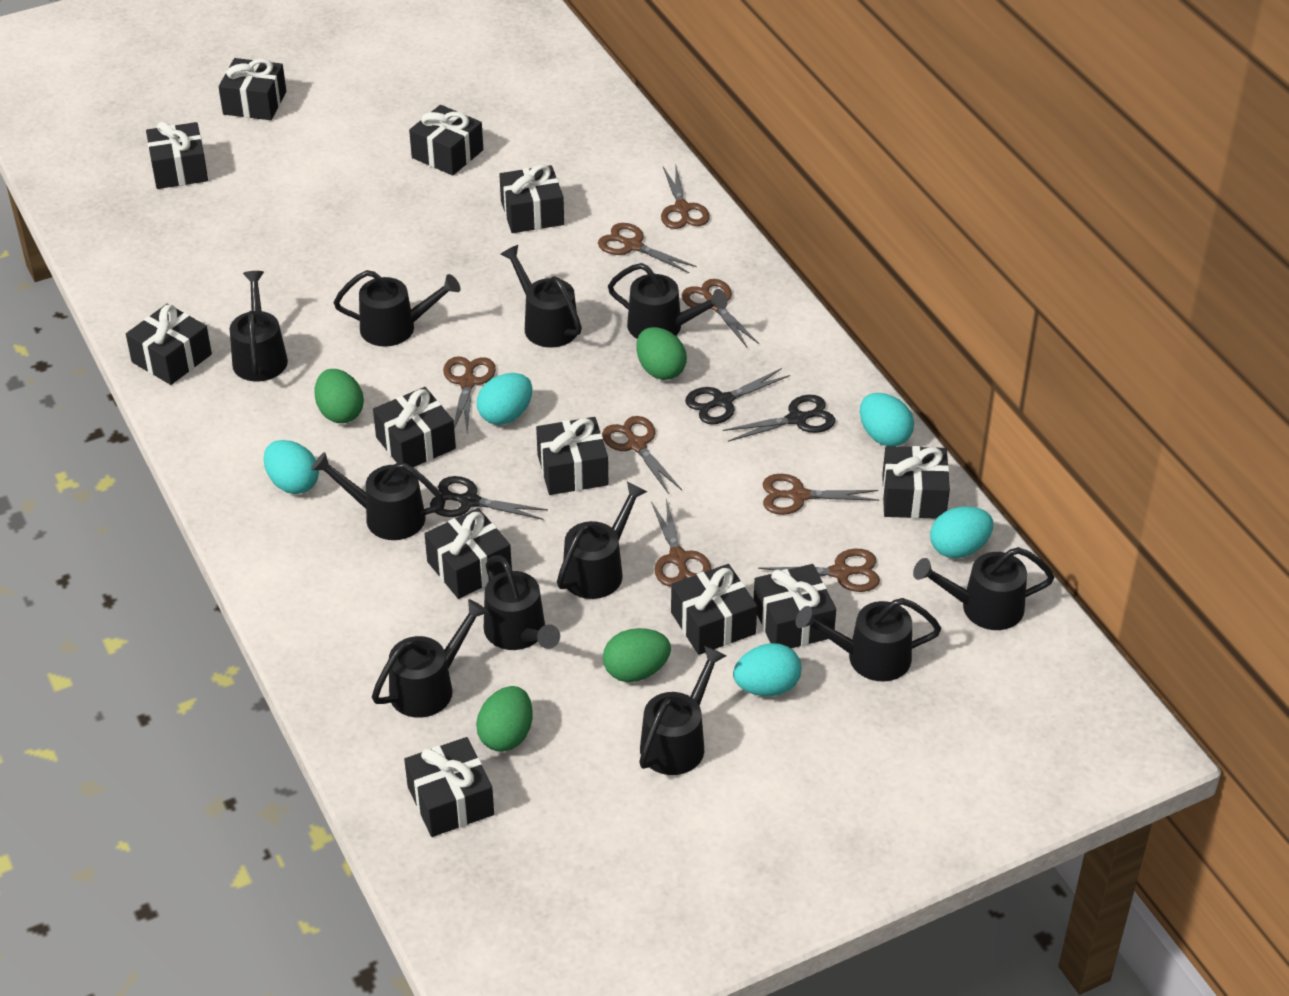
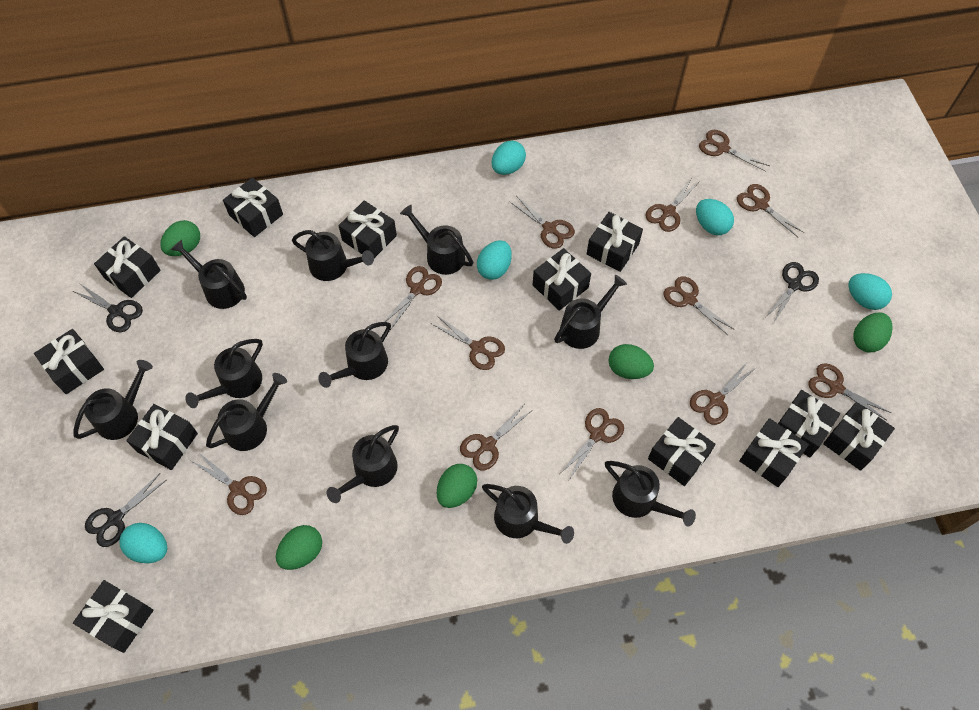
brown scissors: 8 -> 12
green egg: 4 -> 5

